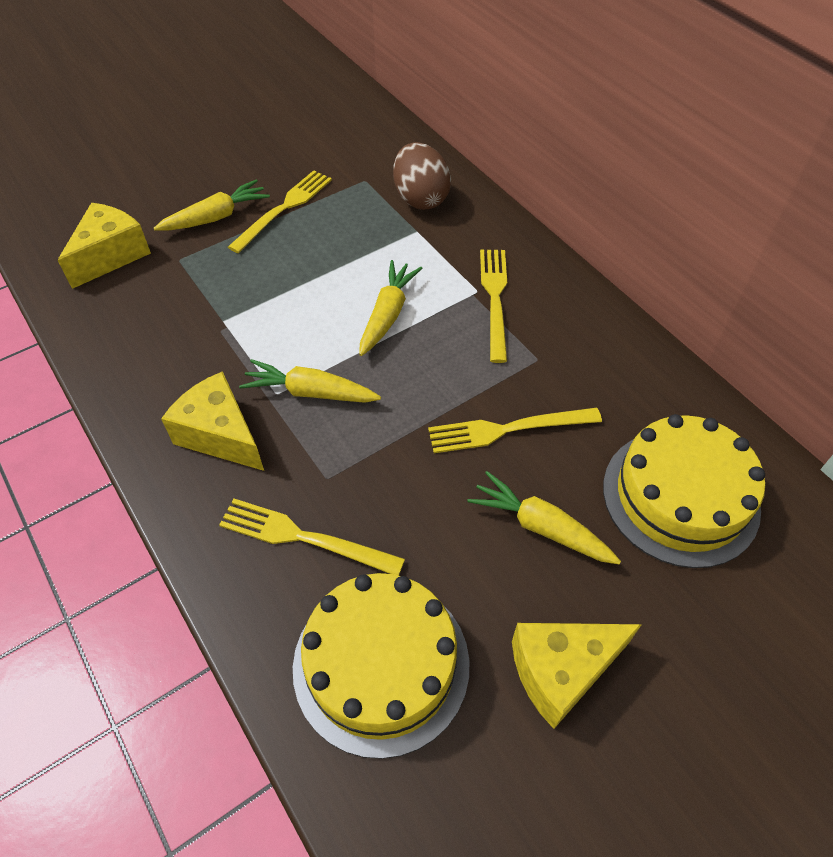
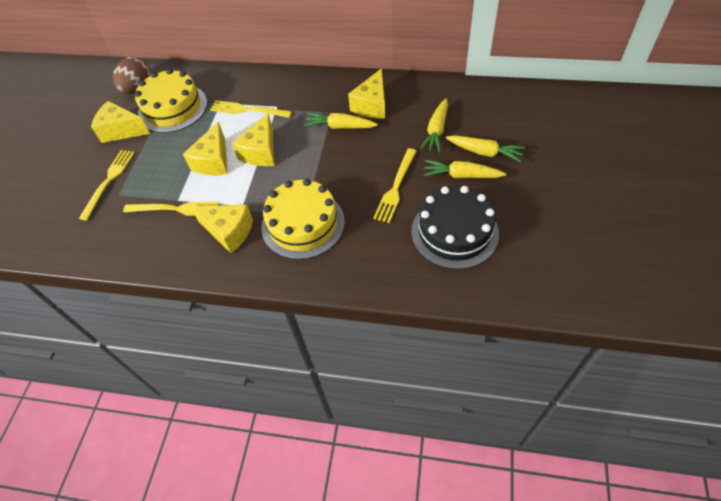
black cake: 0 -> 1
yellow cheese: 3 -> 5

